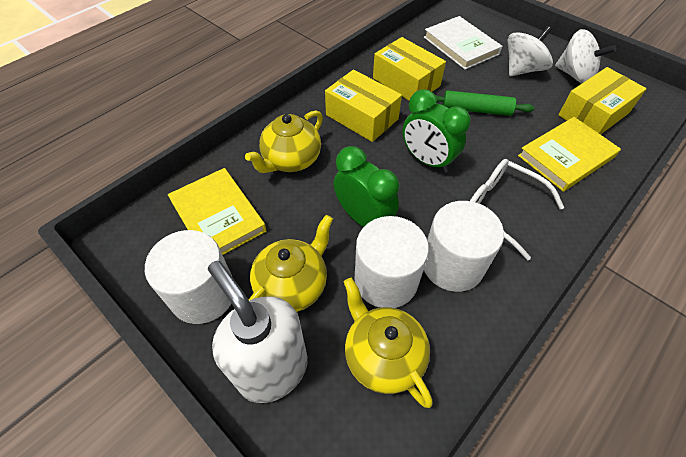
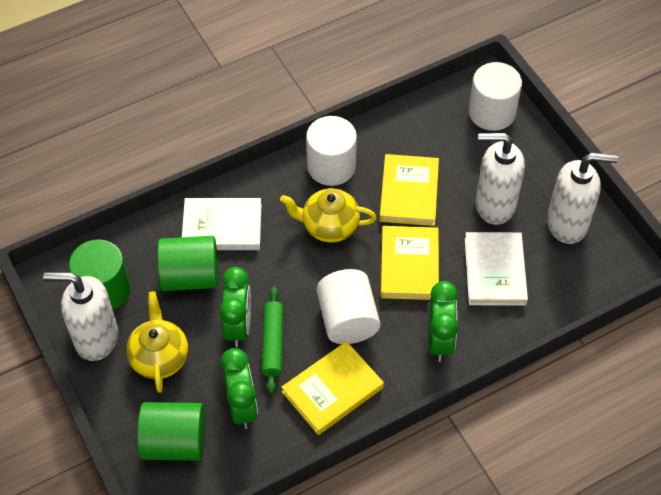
green clock: 2 -> 3
green cylinder: 0 -> 3
white book: 1 -> 2
white glasses: 1 -> 0
white soap dispenser: 1 -> 3
white spinning top: 2 -> 0
yellow book: 2 -> 3
yellow box: 3 -> 0
yellow teapot: 3 -> 2

